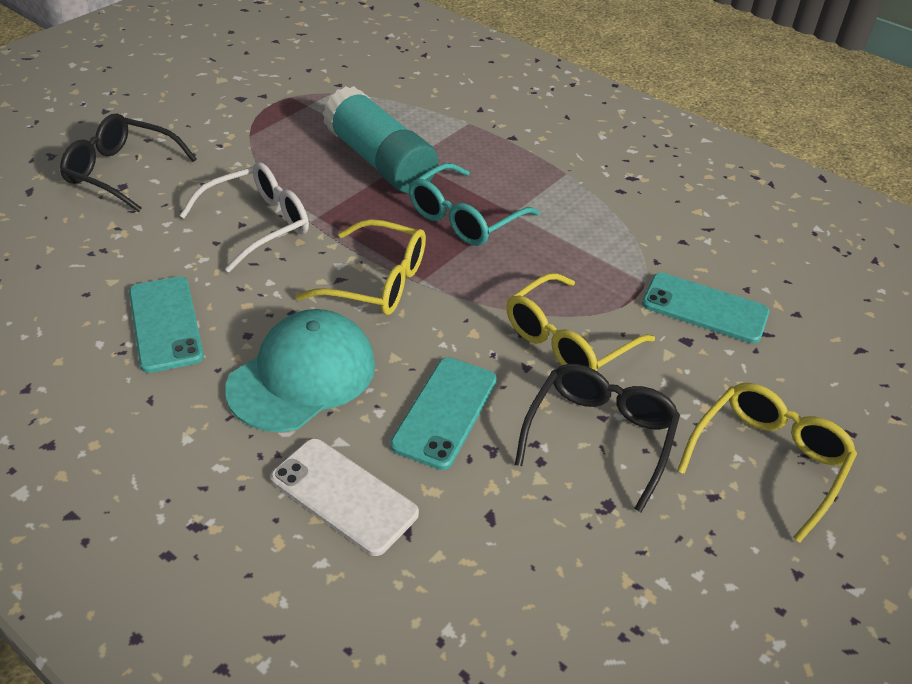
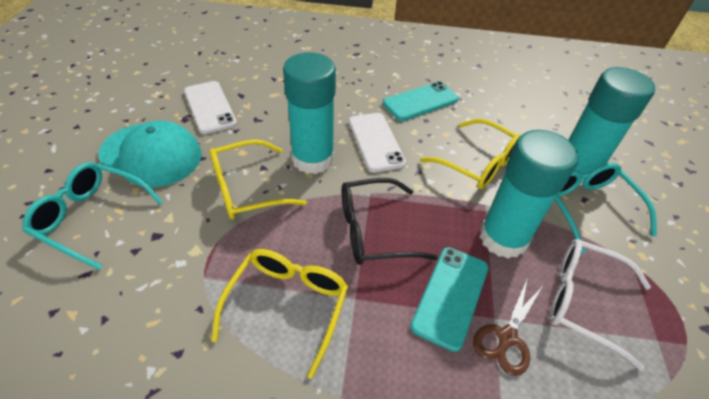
black glasses: 2 -> 1
brown scissors: 0 -> 1
turquoise glasses: 1 -> 2
turquoise glue stick: 1 -> 3
turquoise phone: 3 -> 2
white phone: 1 -> 2

